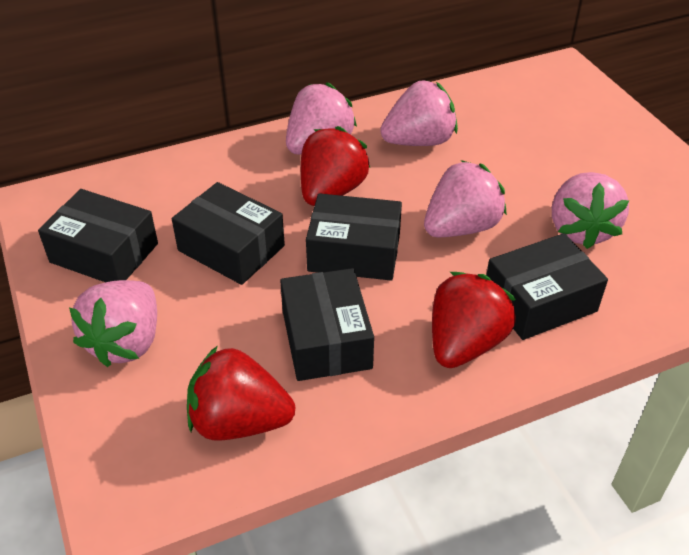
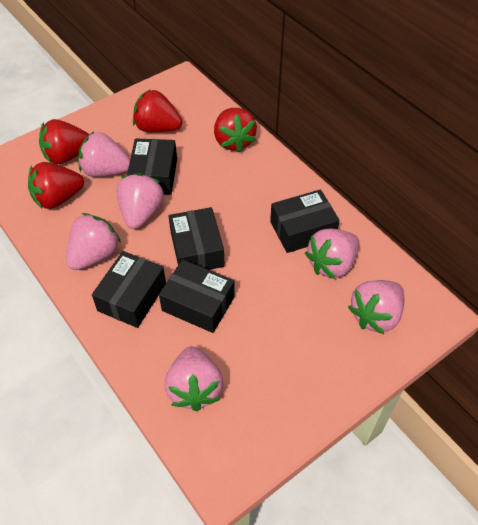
pink strawberry: 5 -> 6
red strawberry: 3 -> 4

